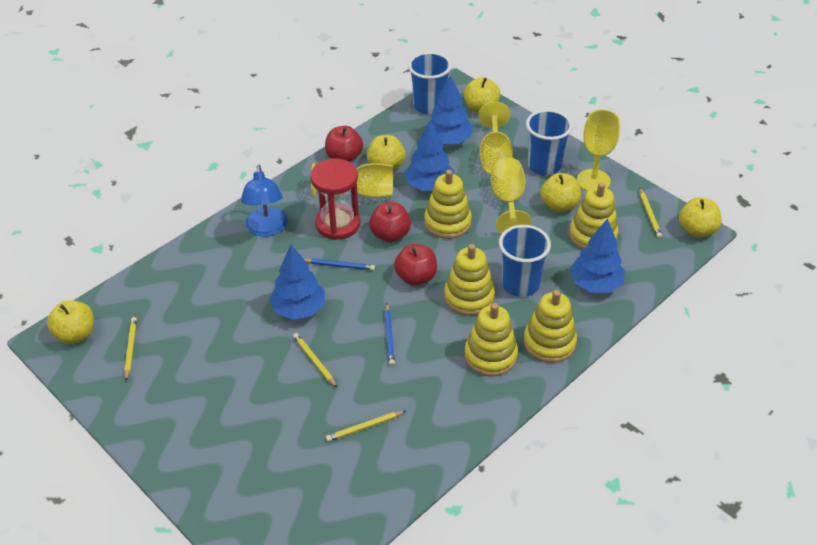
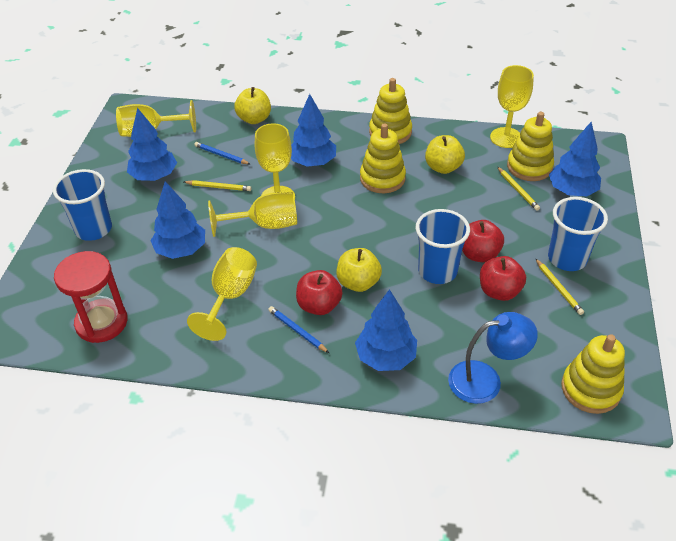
blue tree: 4 -> 5
yellow apple: 5 -> 3
yellow goblet: 4 -> 5
yellow pencil: 4 -> 3
yellow stacking toy: 5 -> 4

